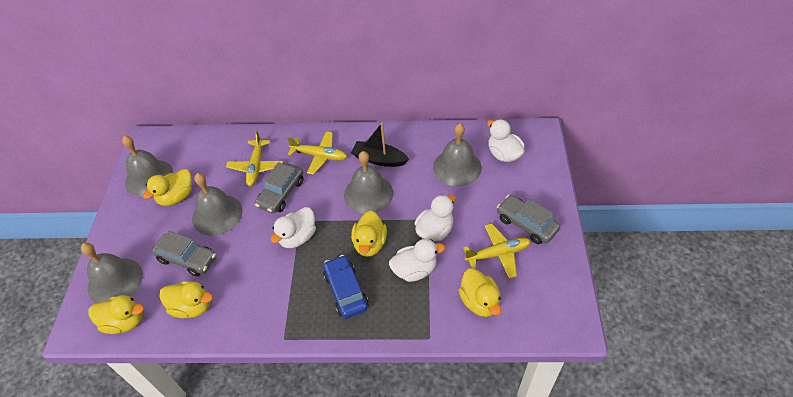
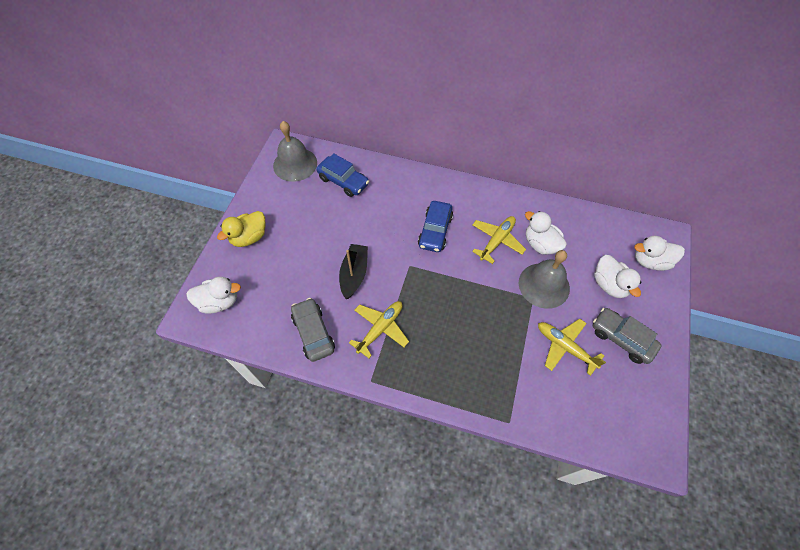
blue car: 1 -> 2
grey bell: 5 -> 2
grey car: 3 -> 2
yellow duck: 5 -> 1

